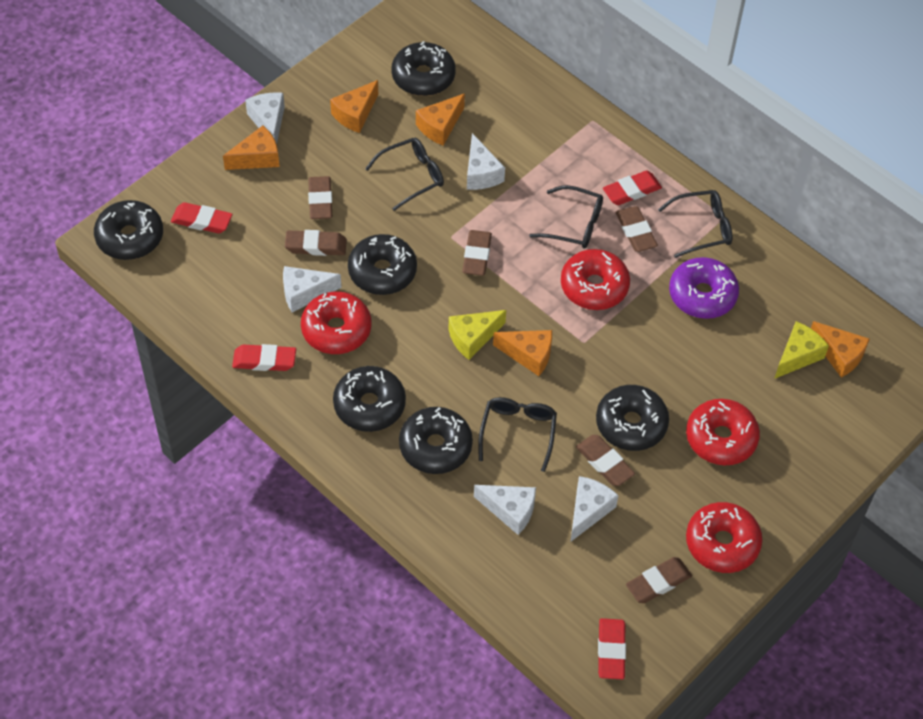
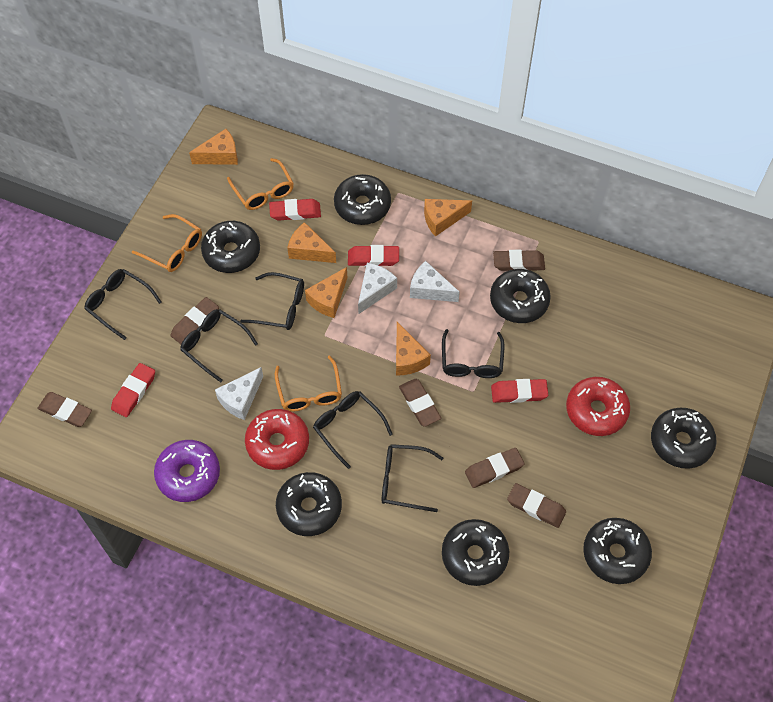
black donut: 6 -> 7
black glasses: 4 -> 6
orange glasses: 0 -> 3
red donut: 4 -> 2
white cheese: 5 -> 3
yellow cheese: 2 -> 0

